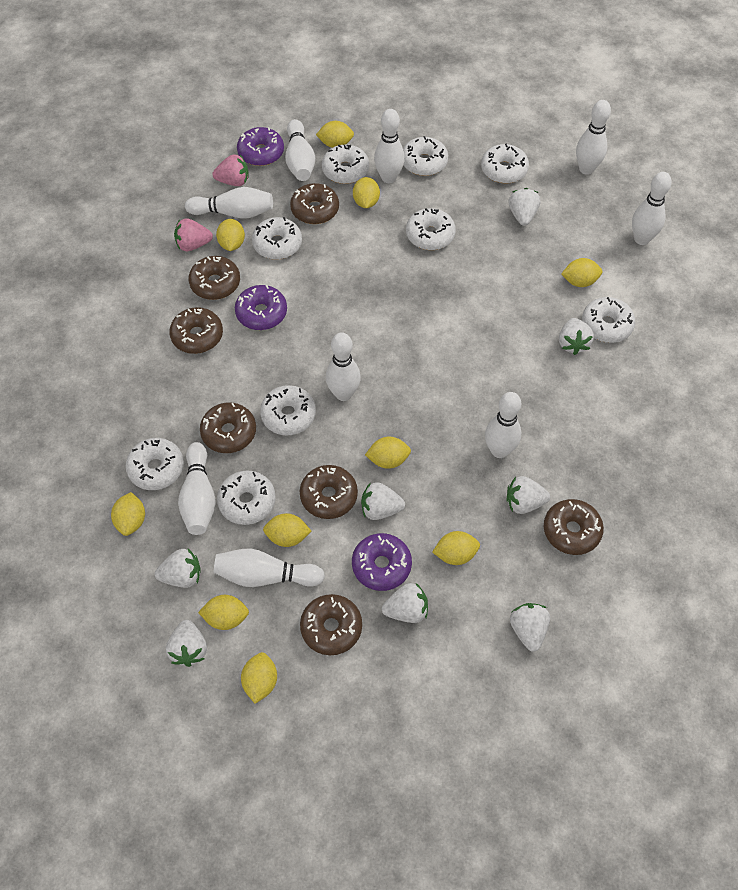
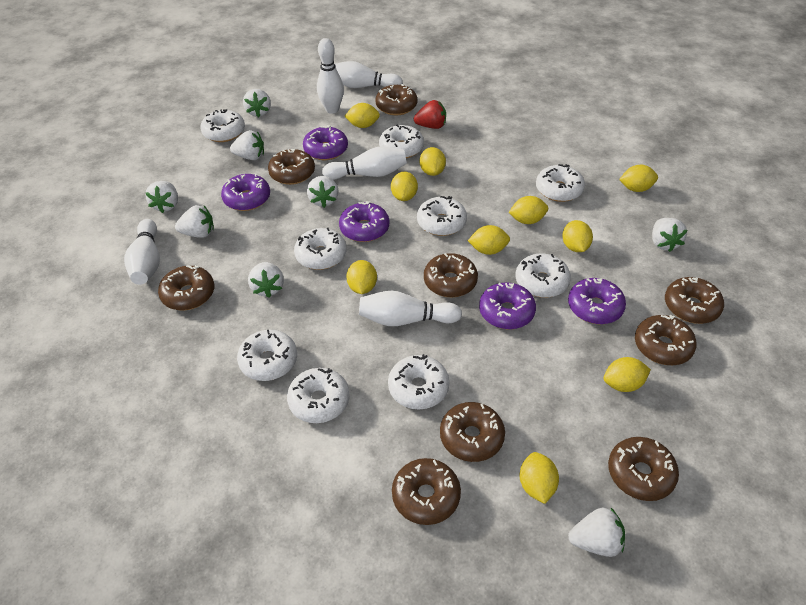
brown donut: 7 -> 9
pink strawberry: 2 -> 0
purple donut: 3 -> 5
red strawberry: 0 -> 1
white bowling pin: 9 -> 5

